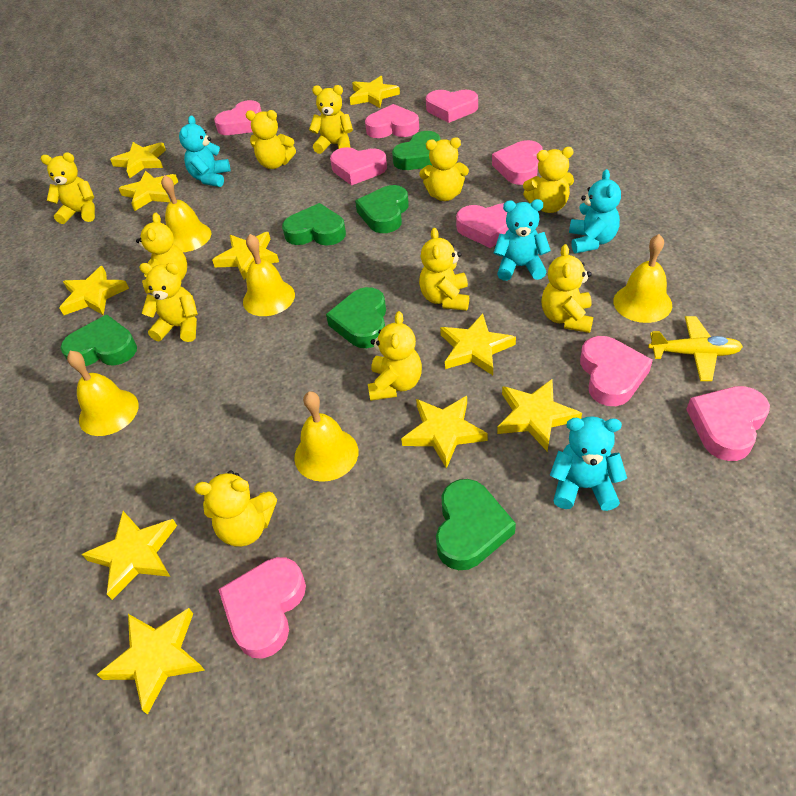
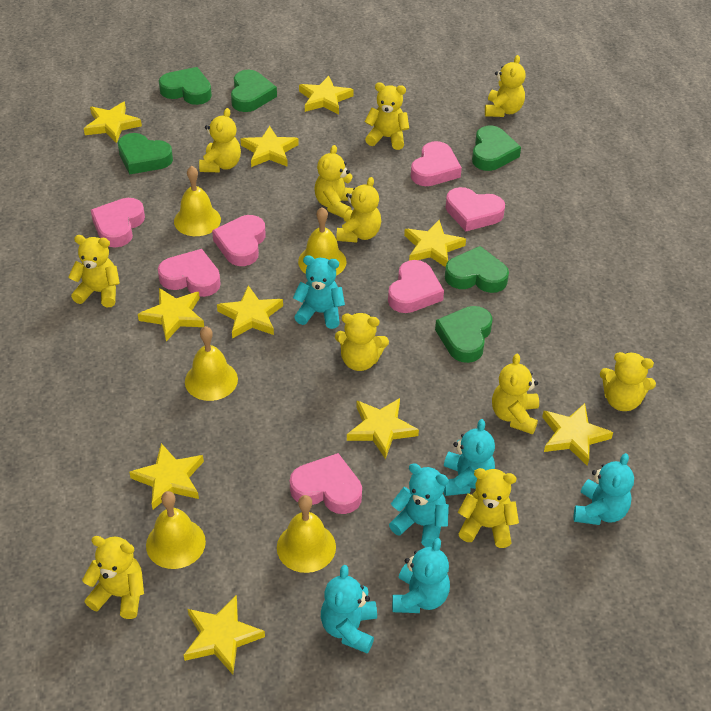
pink heart: 9 -> 7
turquoise teddy bear: 4 -> 6
yellow plane: 1 -> 0

